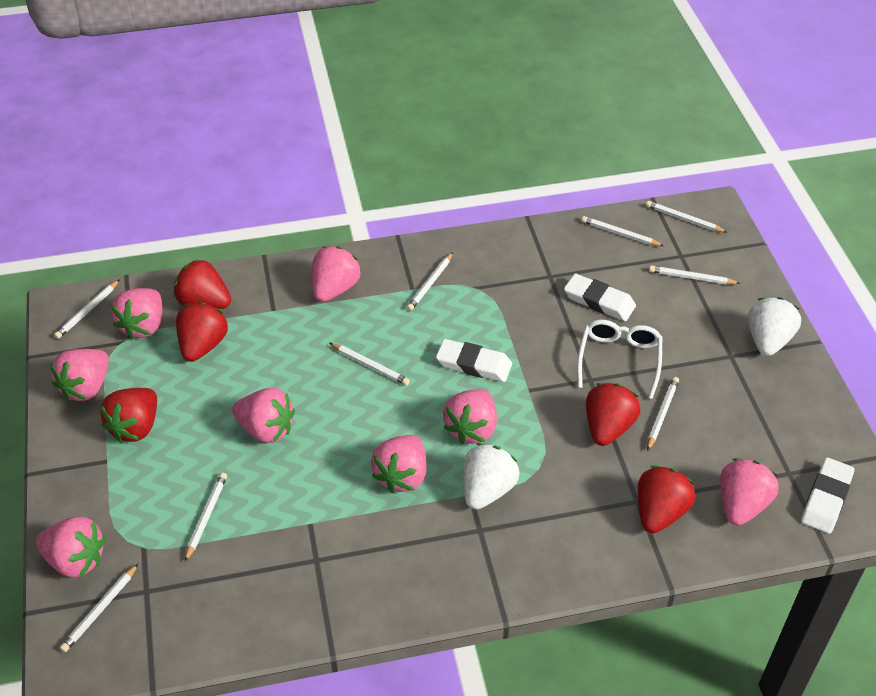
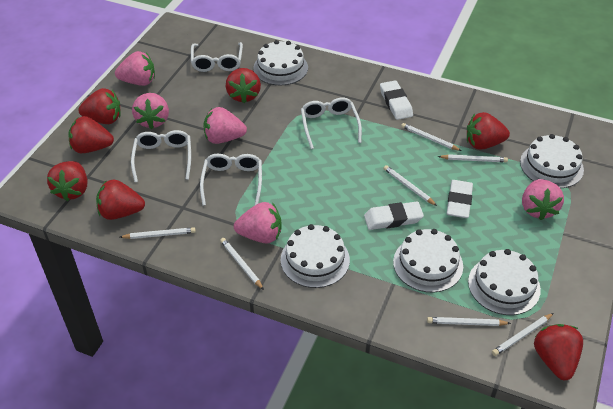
pink strawberry: 8 -> 5
red strawberry: 5 -> 7
white cake: 0 -> 5
white glasses: 1 -> 4
white pencil: 9 -> 7
white strawberry: 2 -> 0

